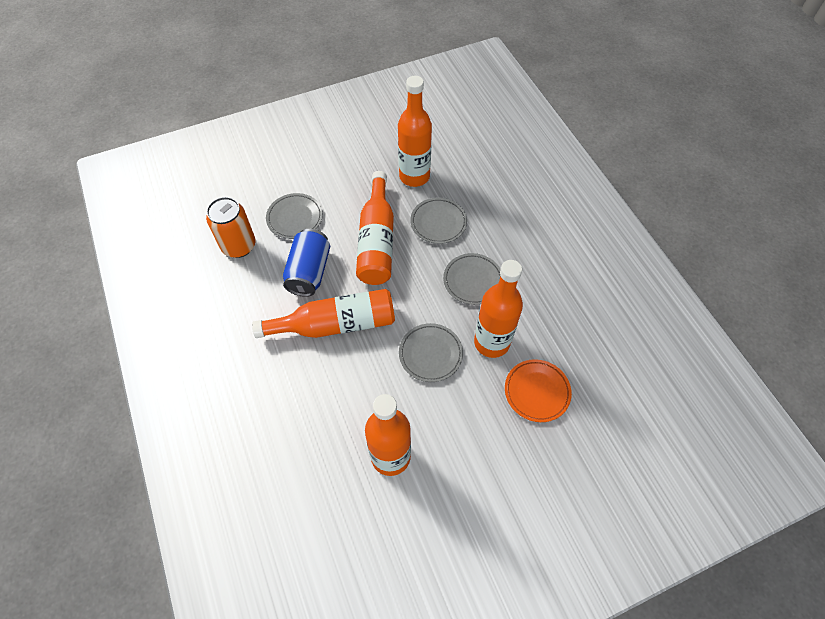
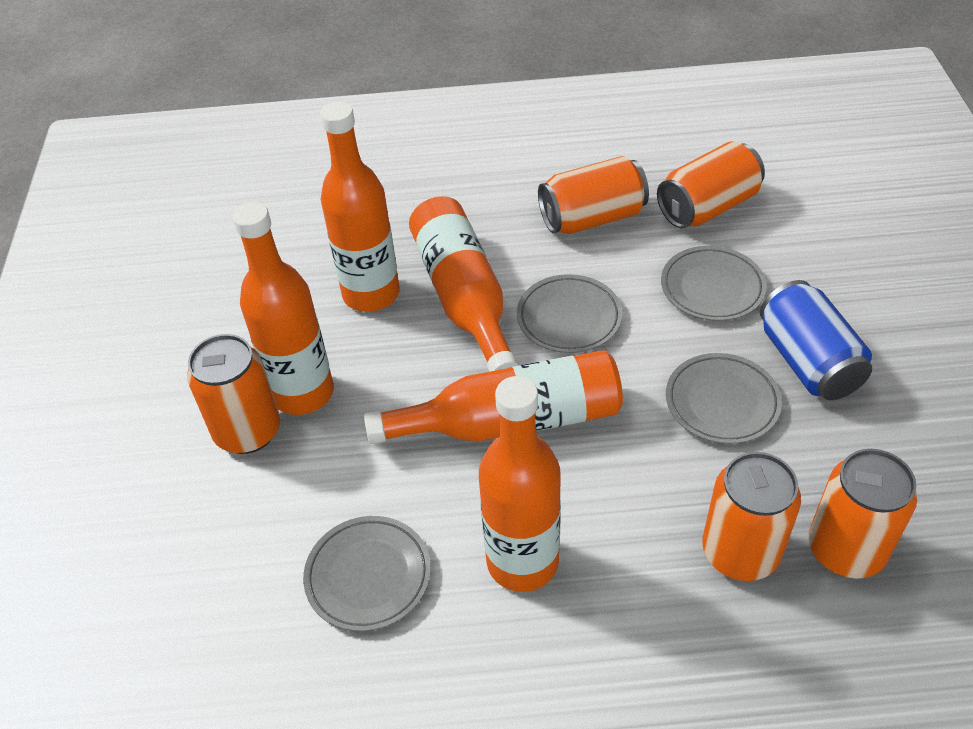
orange can: 1 -> 5
orange plate: 1 -> 0

